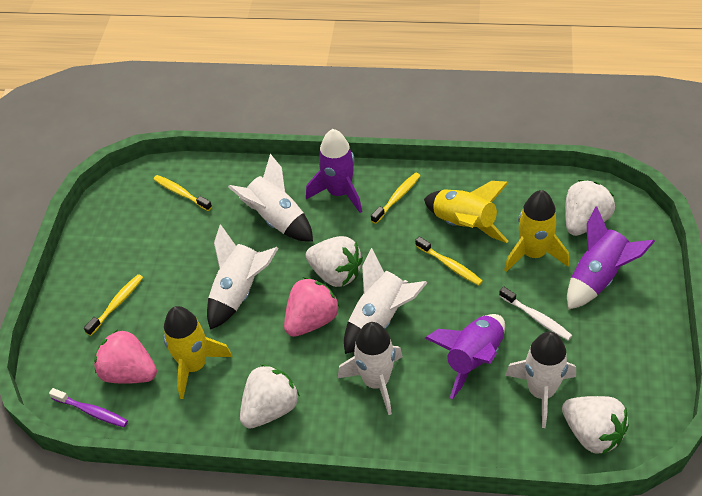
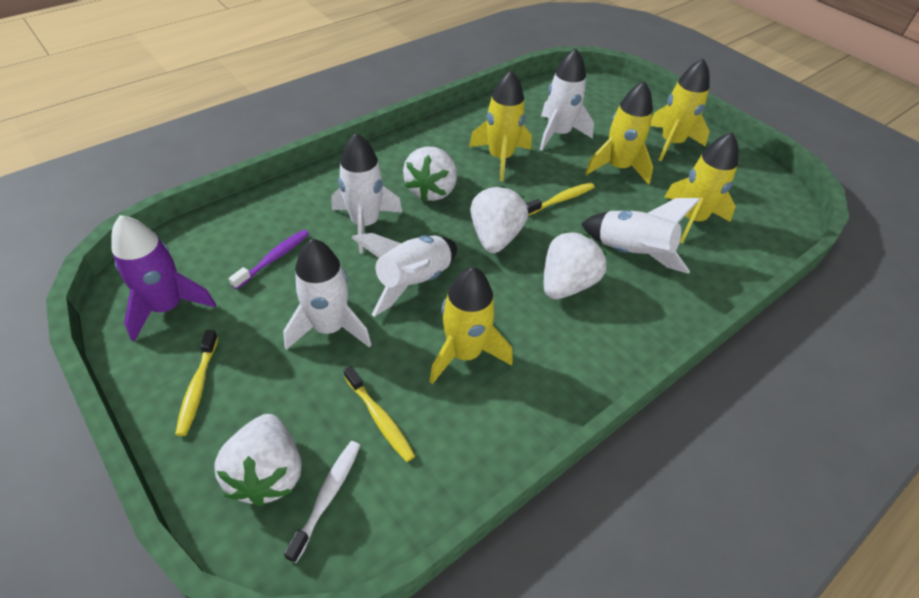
pink strawberry: 2 -> 0
purple rocket: 3 -> 1
yellow rocket: 3 -> 5
yellow toothbrush: 4 -> 3

